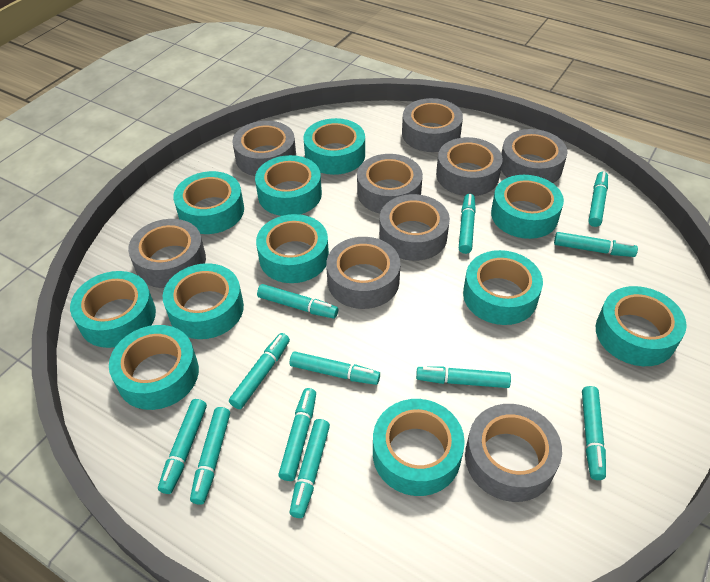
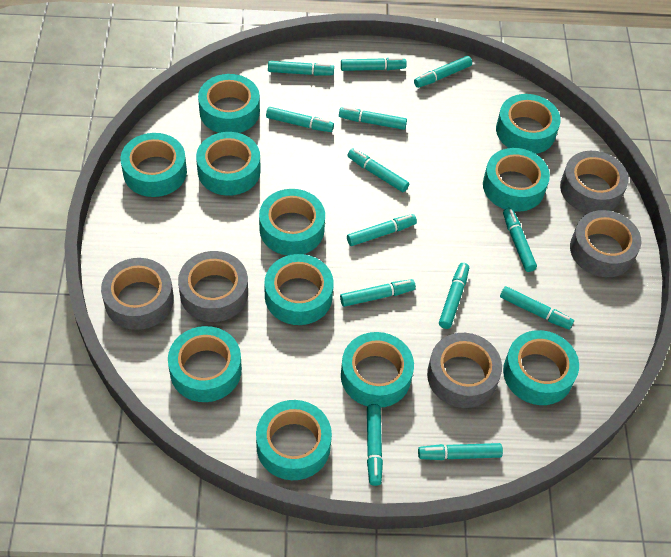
grey tape: 9 -> 5
turquoise marker: 12 -> 13

